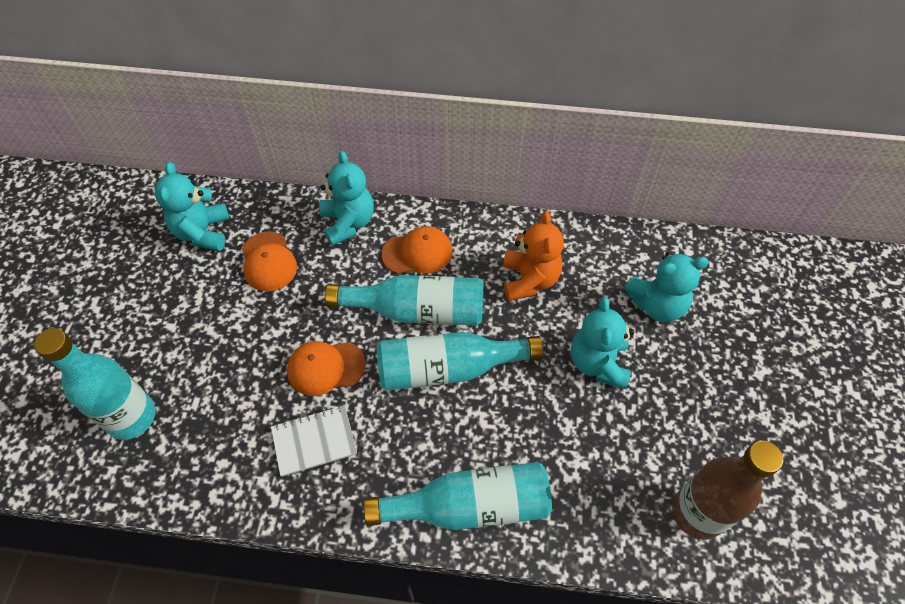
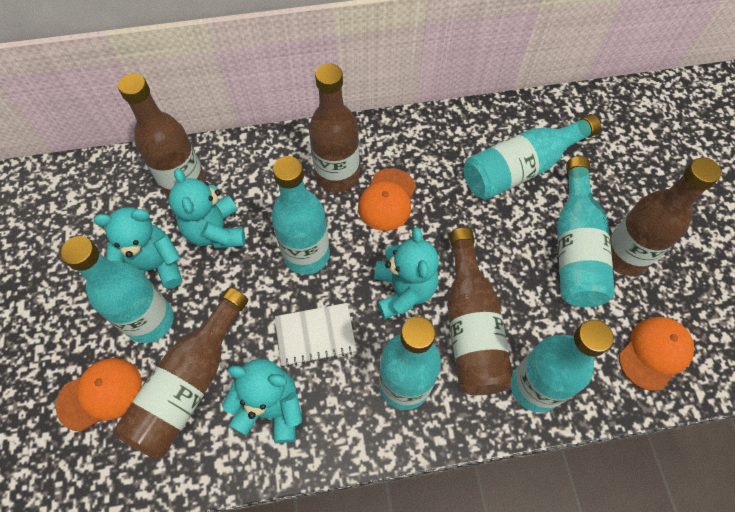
brown bottle: 1 -> 5
orange teddy bear: 1 -> 0
turquoise bottle: 4 -> 6

